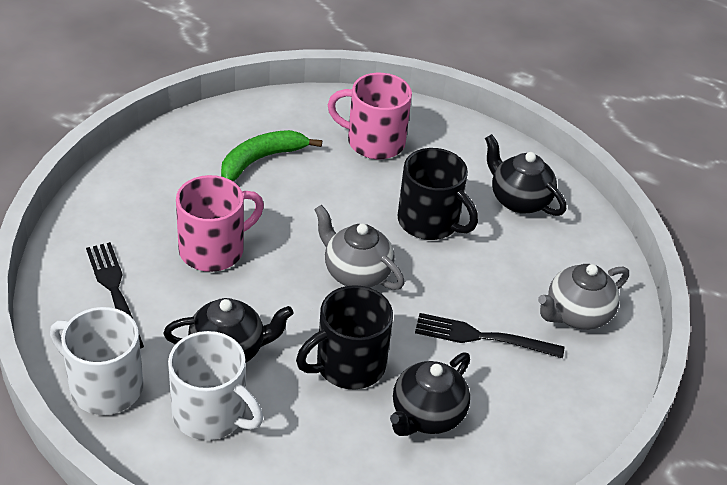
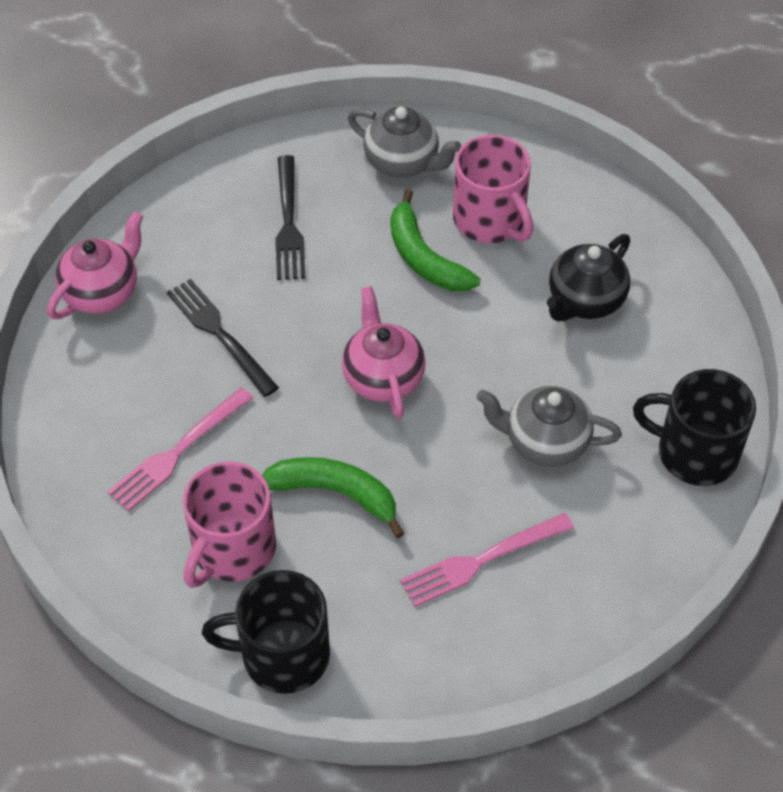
black teapot: 3 -> 1
green banana: 1 -> 2
pink fork: 0 -> 2
pink teapot: 0 -> 2
white mug: 2 -> 0

